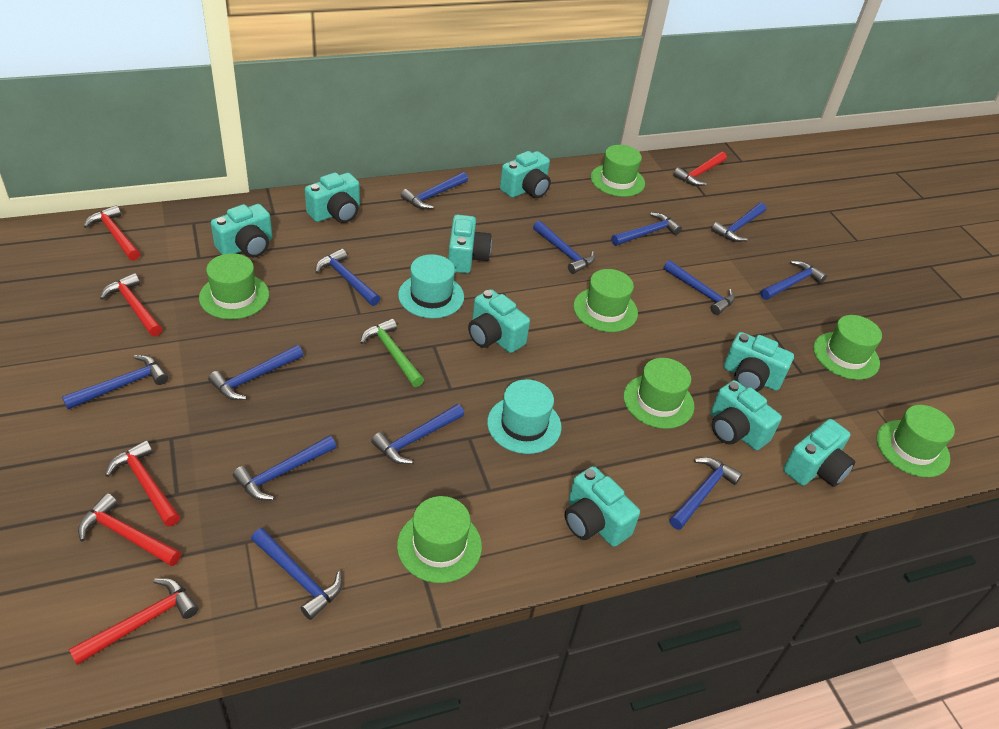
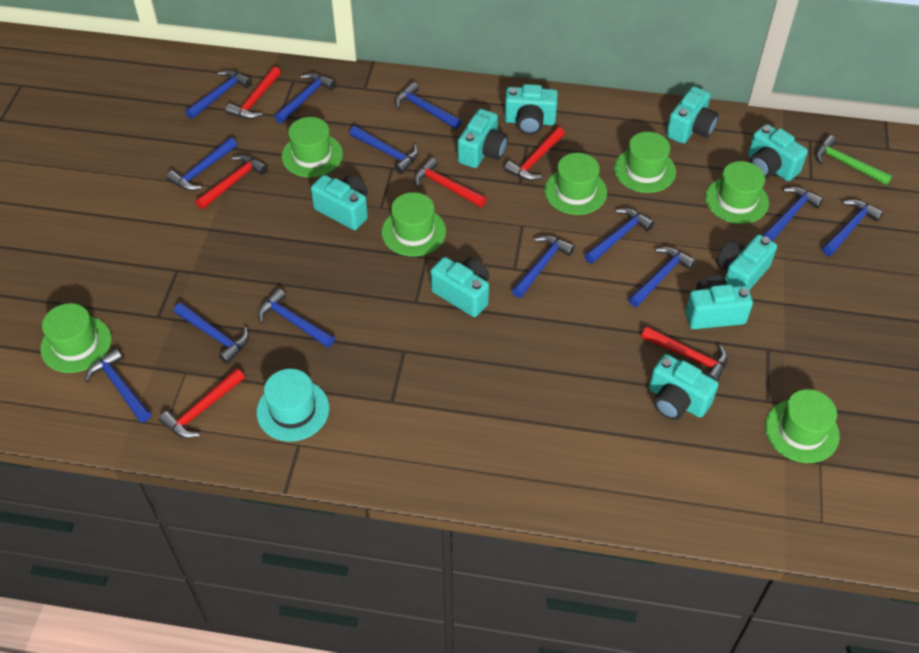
turquoise hat: 2 -> 1

